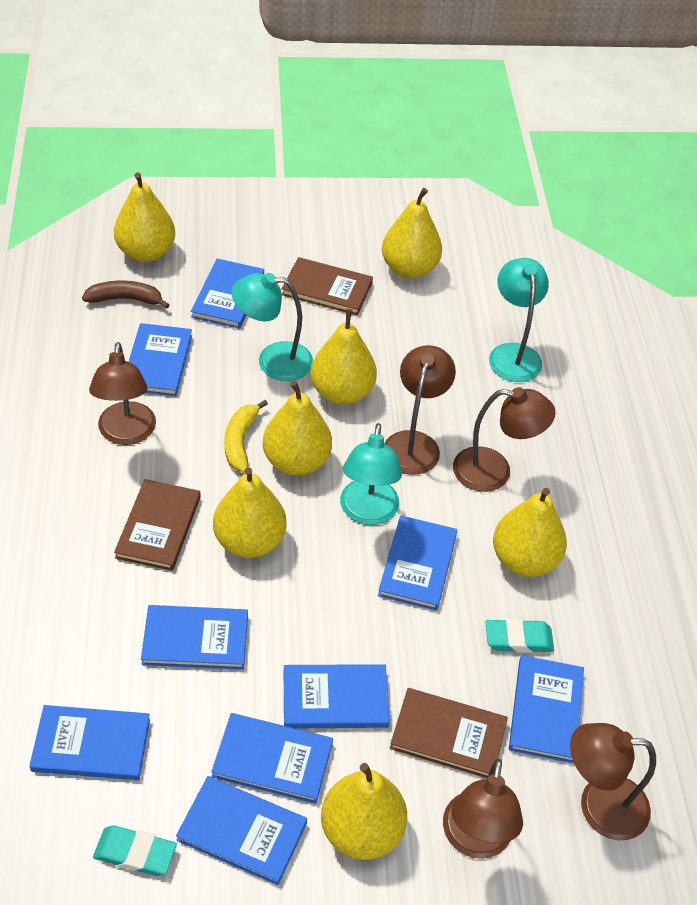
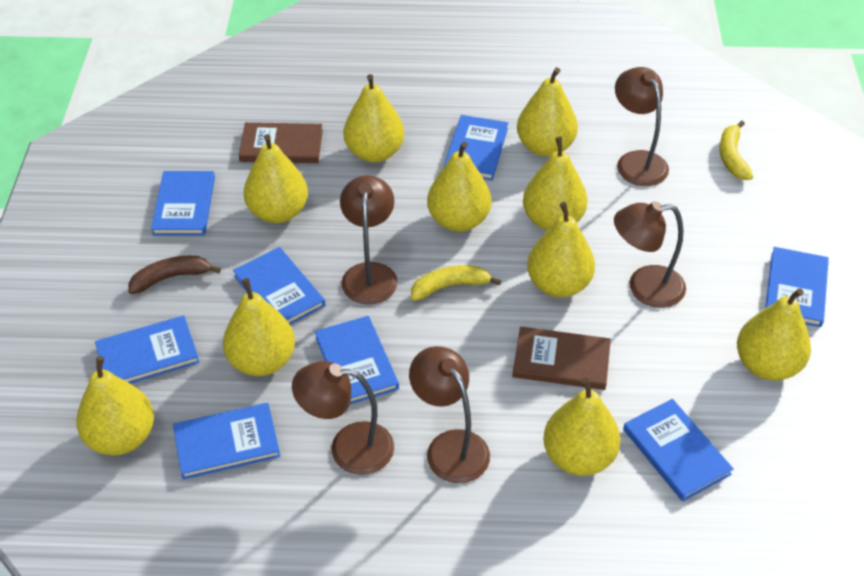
blue book: 9 -> 8
brown book: 3 -> 2
turquoise eraser: 2 -> 0
turquoise lamp: 3 -> 0
yellow banana: 1 -> 2
yellow pear: 7 -> 10

